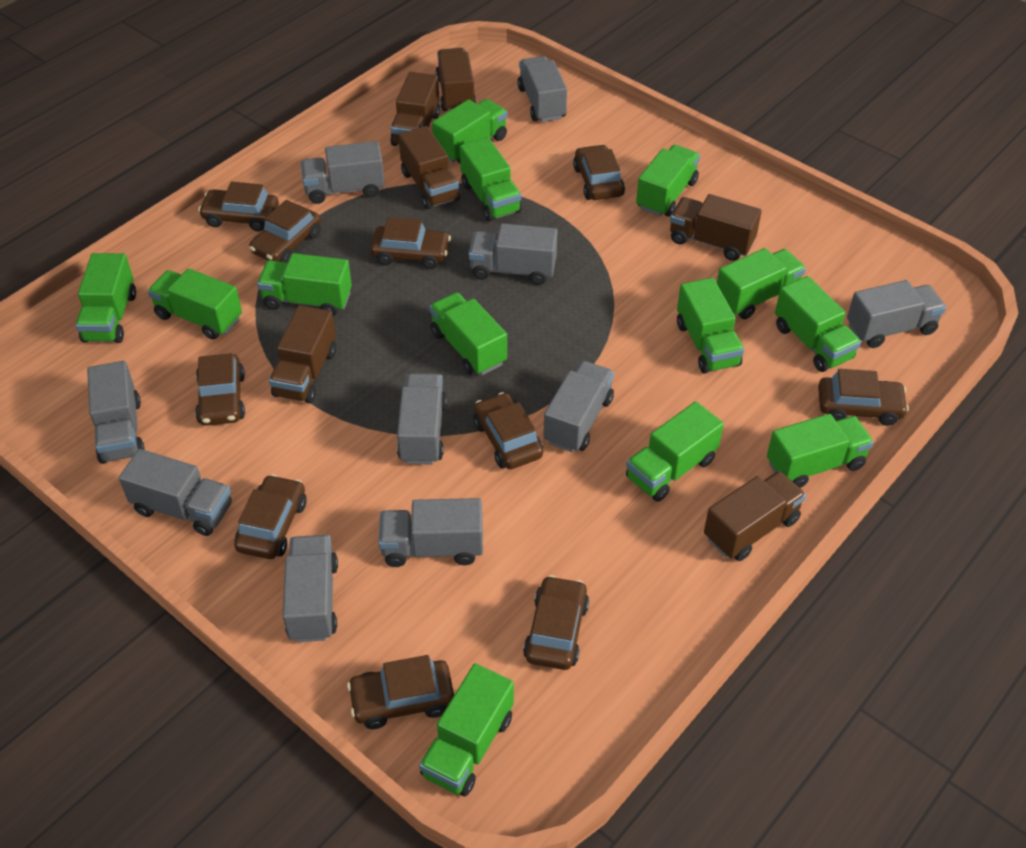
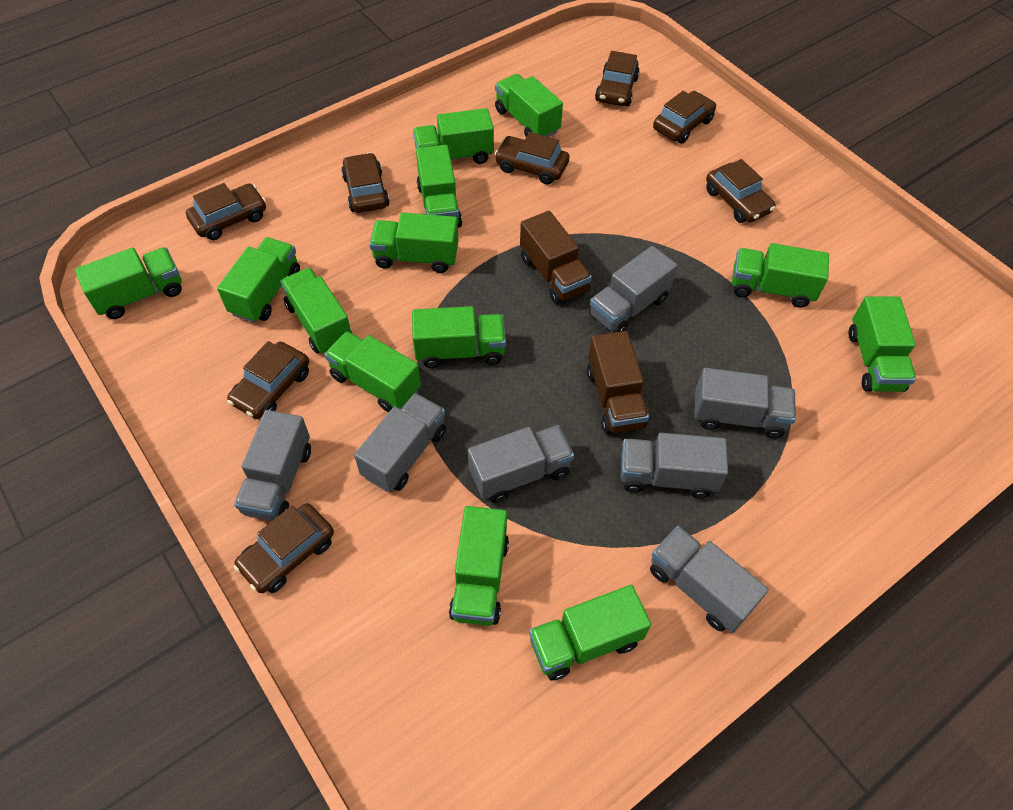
brown car: 10 -> 8
brown truck: 6 -> 2
grey truck: 10 -> 7

